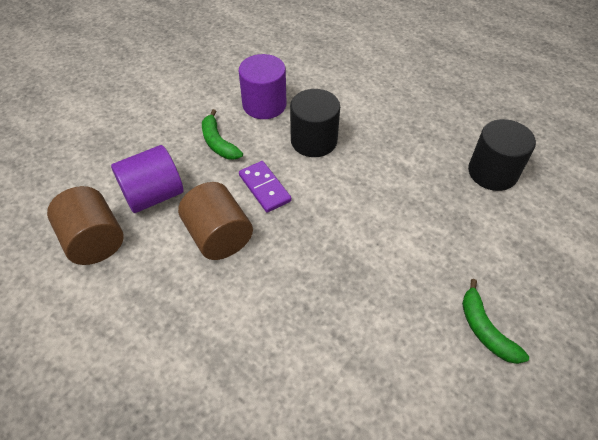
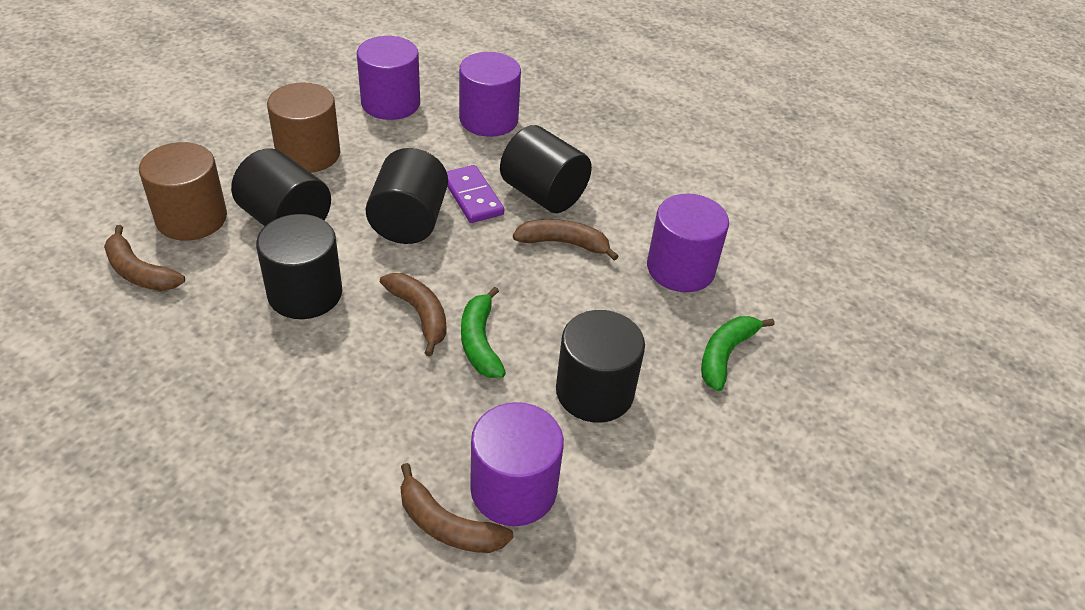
black cylinder: 2 -> 5
brown banana: 0 -> 4
purple cylinder: 2 -> 4

